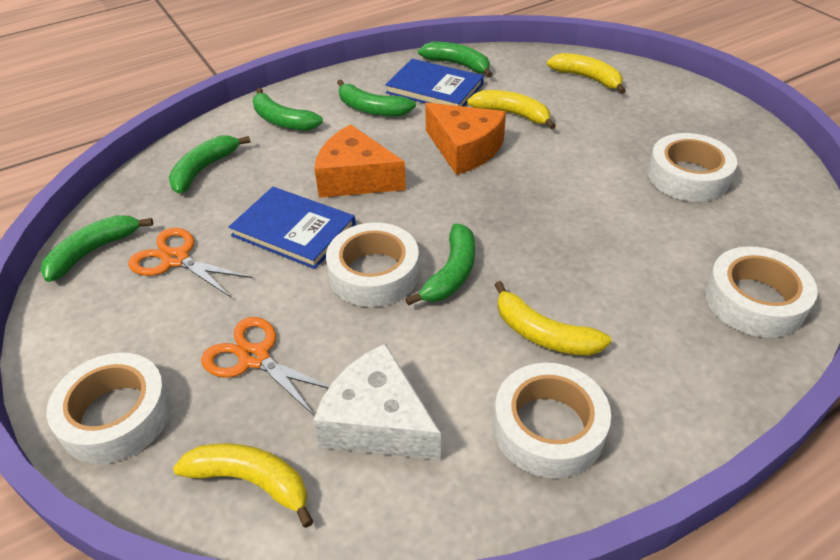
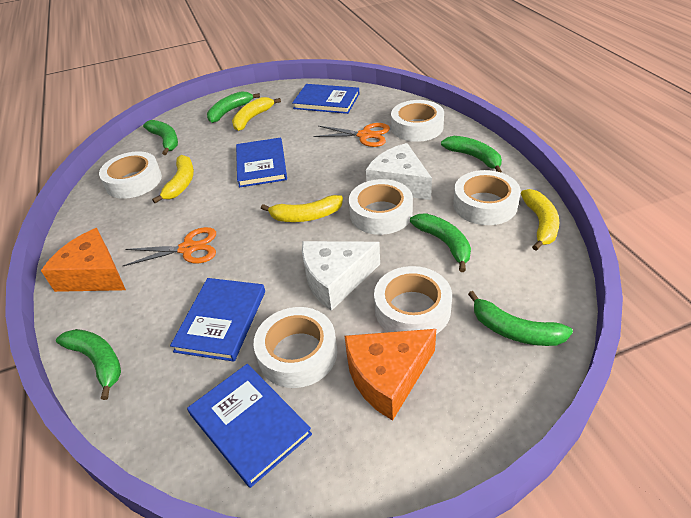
blue book: 2 -> 4
white cheese: 1 -> 2
white tape: 5 -> 6

